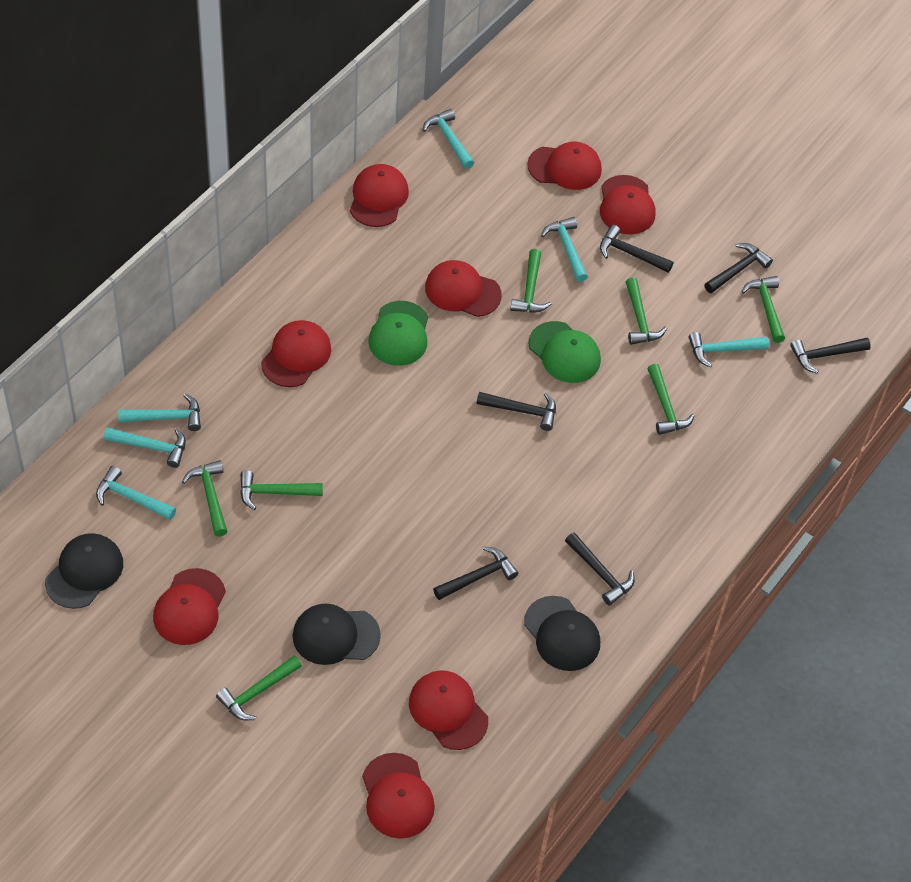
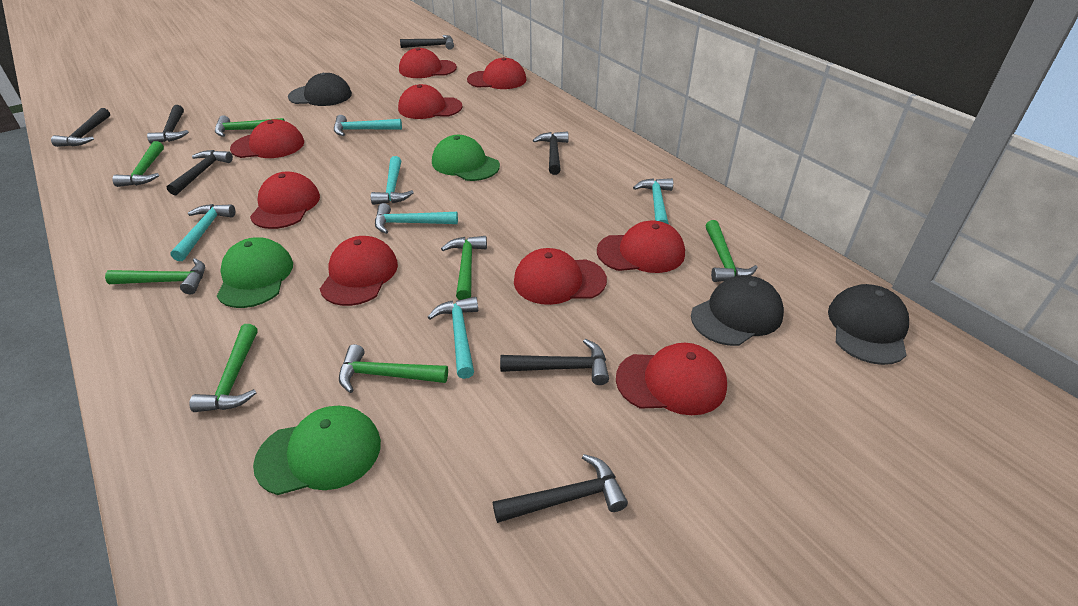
black hammer: 6 -> 7
green cap: 2 -> 3
red cap: 8 -> 9

